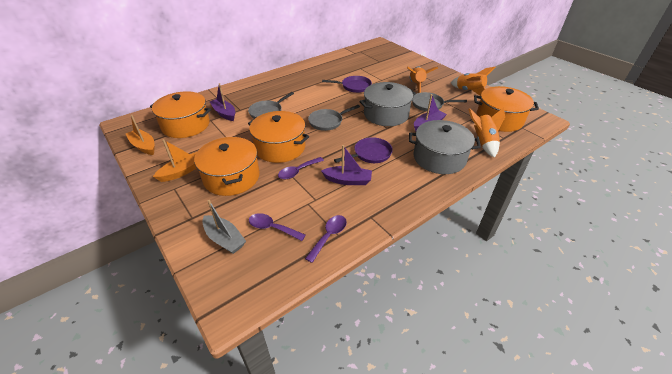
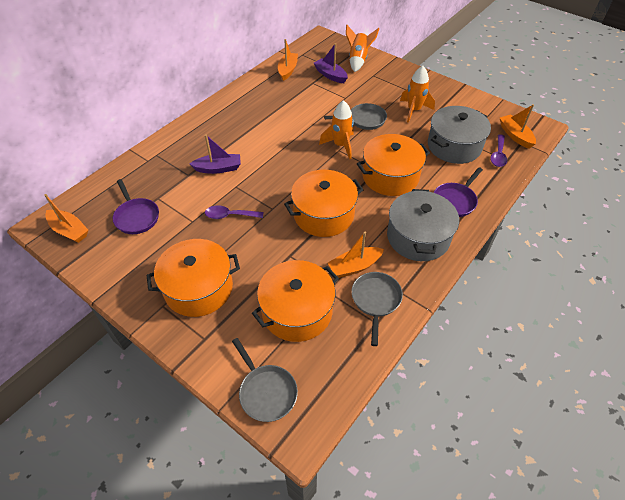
grey boat: 1 -> 0
orange boat: 2 -> 4
purple boat: 3 -> 2
purple spoon: 3 -> 2

